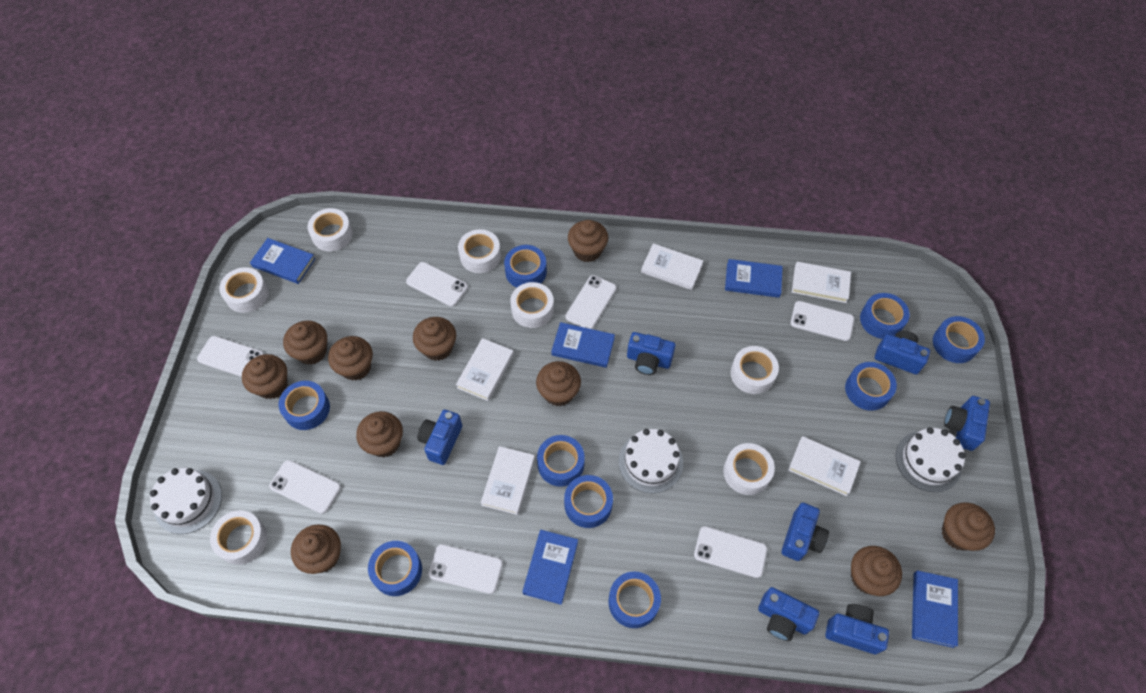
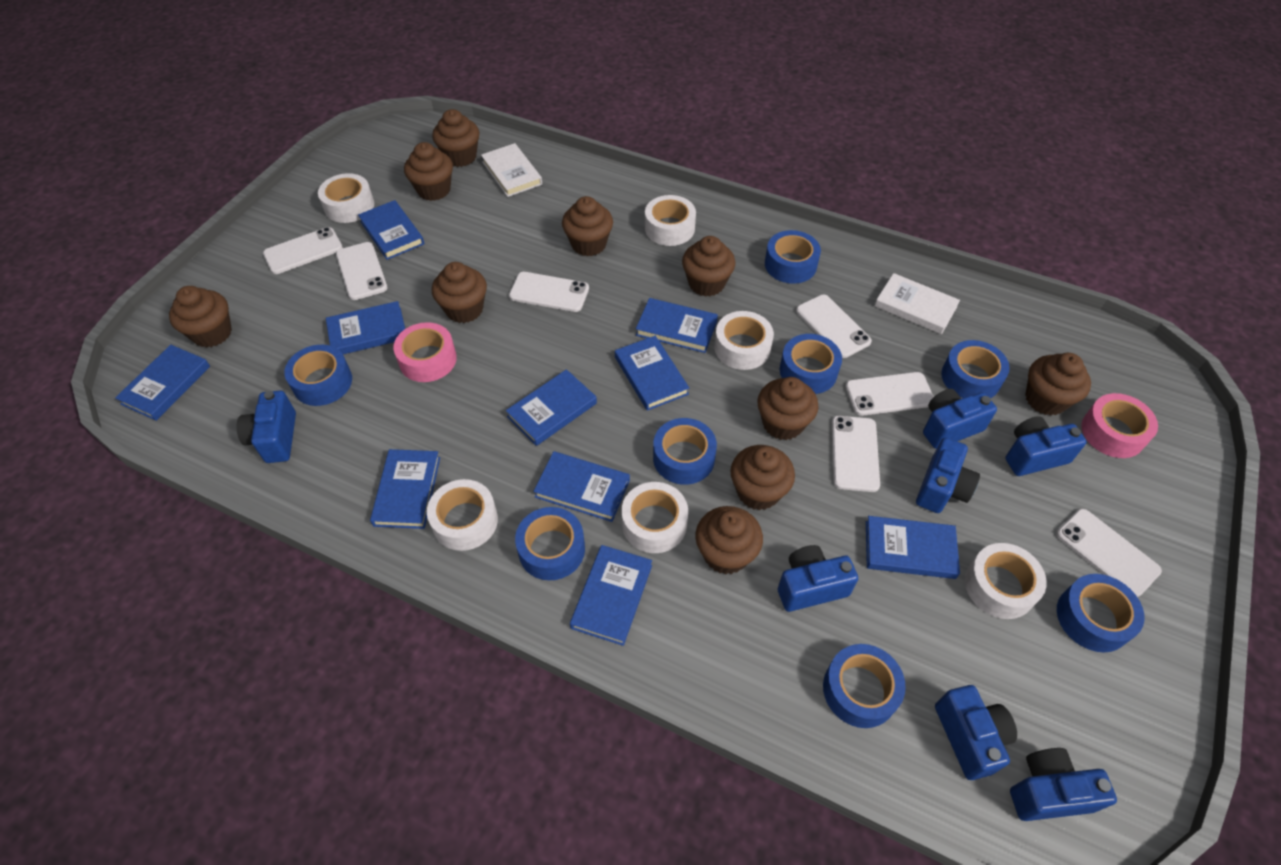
blue book: 5 -> 10
blue tape: 9 -> 8
pink tape: 0 -> 2
white book: 5 -> 2
white cake: 3 -> 0
white tape: 7 -> 6

